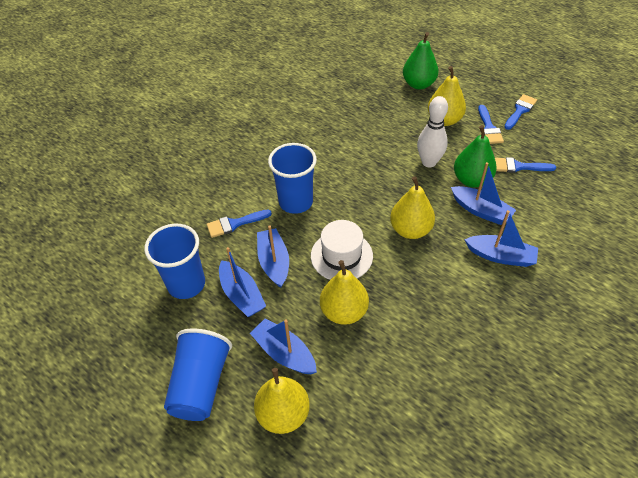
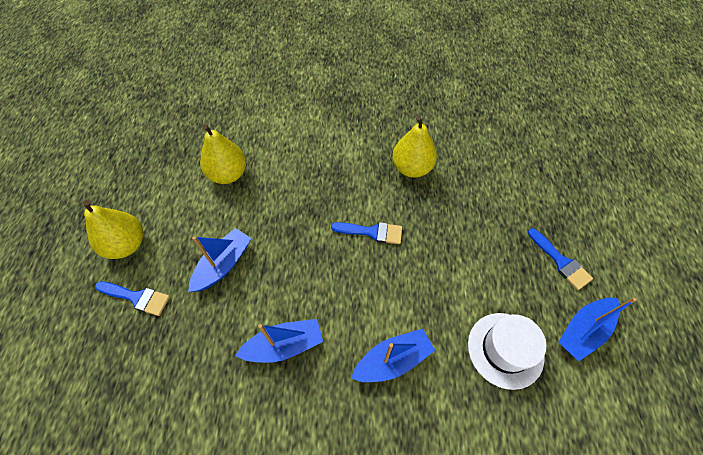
blue boat: 5 -> 4
blue brush: 4 -> 3
blue cup: 3 -> 0
green pear: 2 -> 0
white bowling pin: 1 -> 0
yellow pear: 4 -> 3

